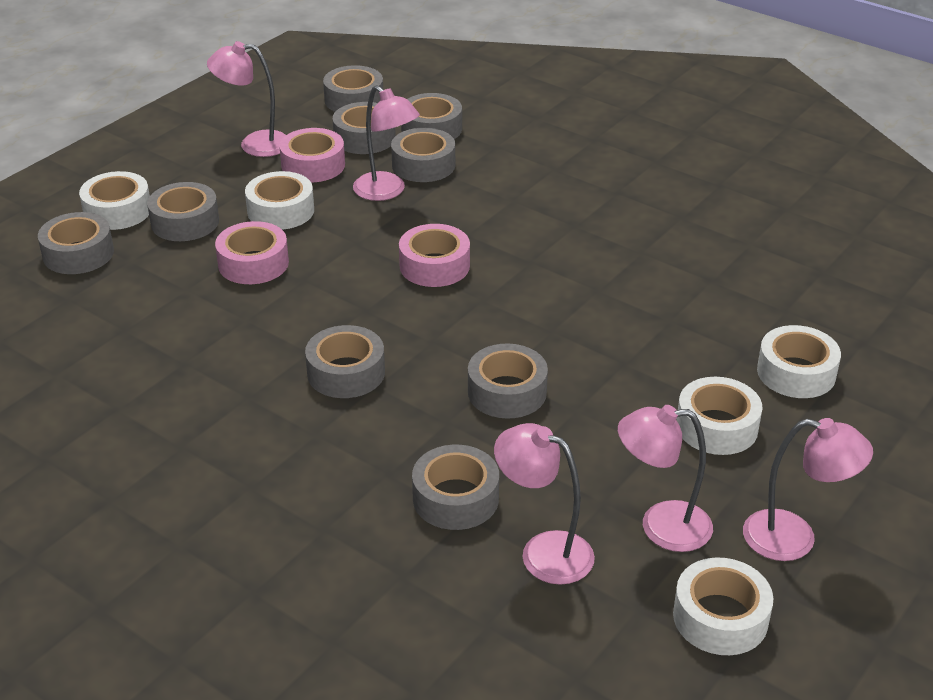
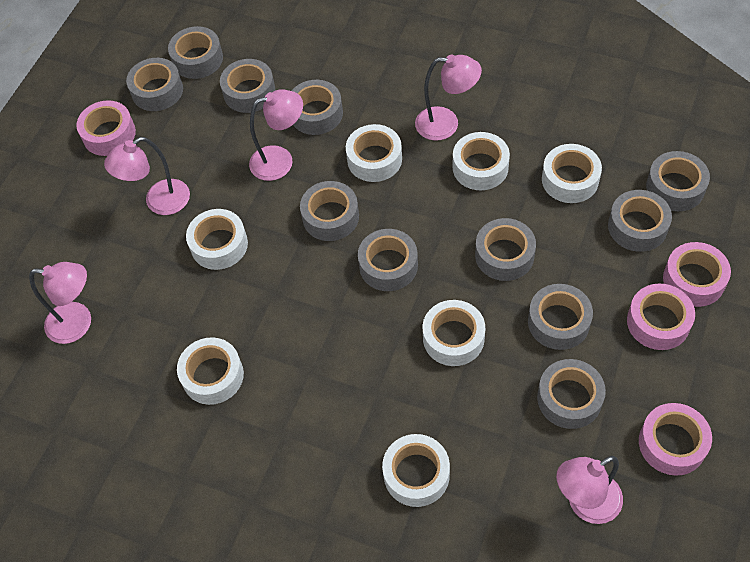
grey tape: 9 -> 11
pink tape: 3 -> 4
white tape: 5 -> 7

